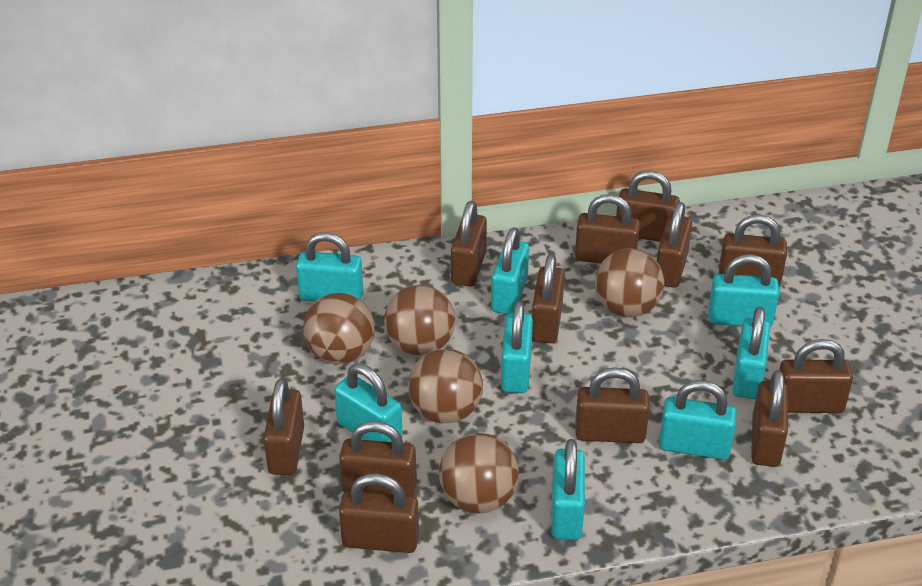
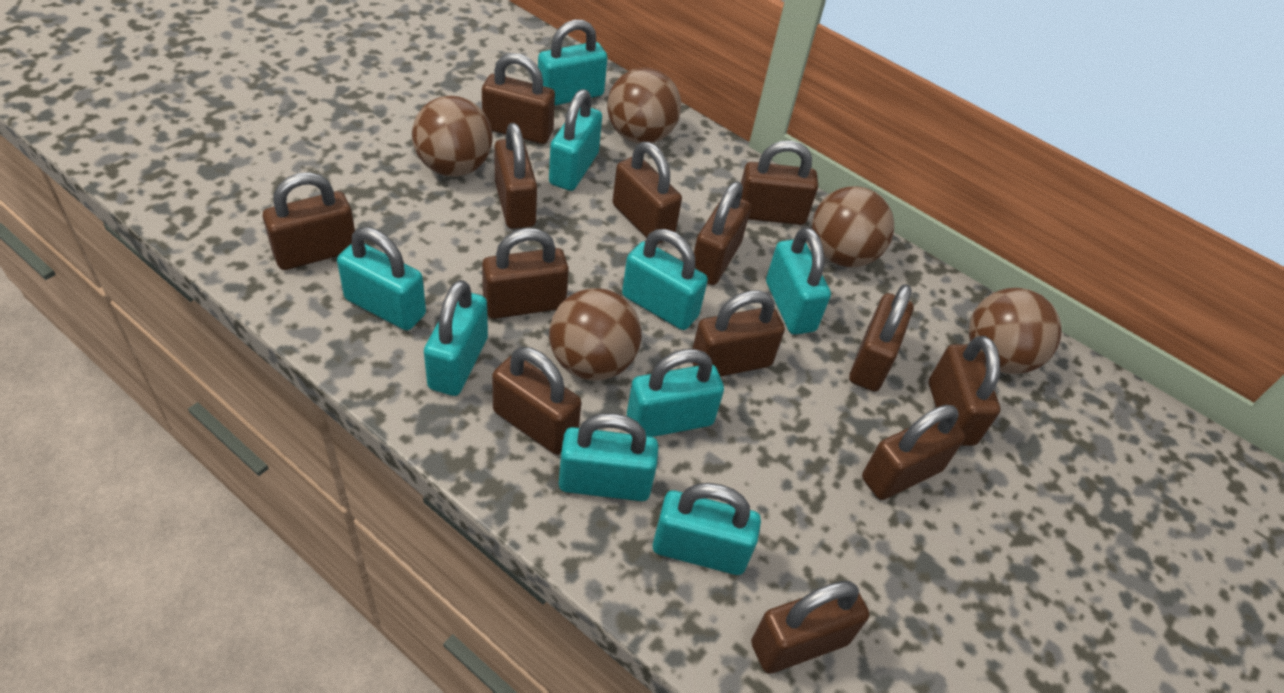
brown padlock: 12 -> 13
turquoise padlock: 8 -> 9

